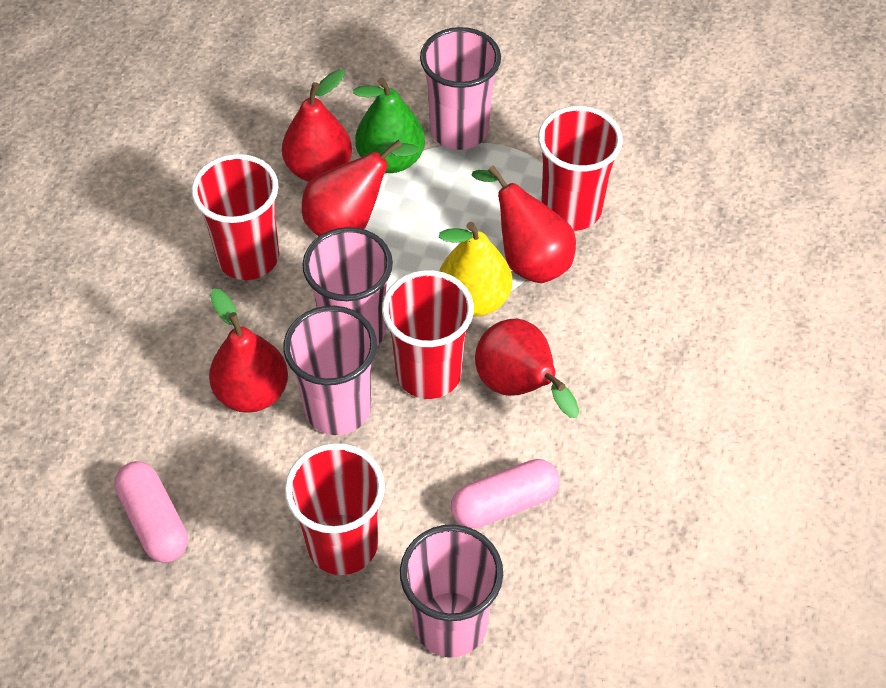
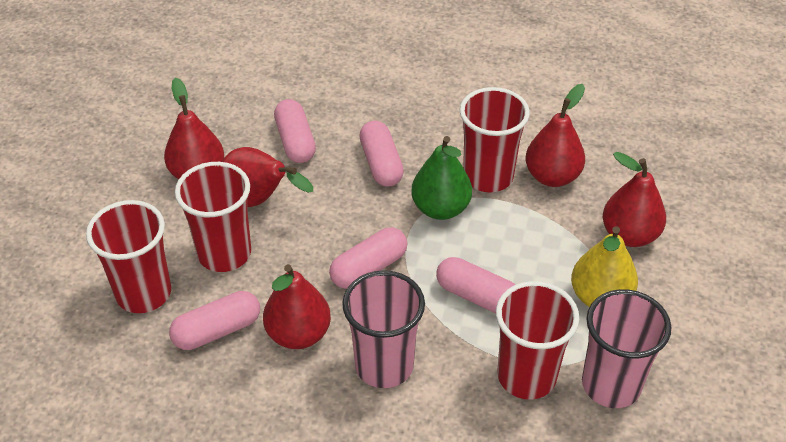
pink capsule: 2 -> 5
pink cup: 4 -> 2

